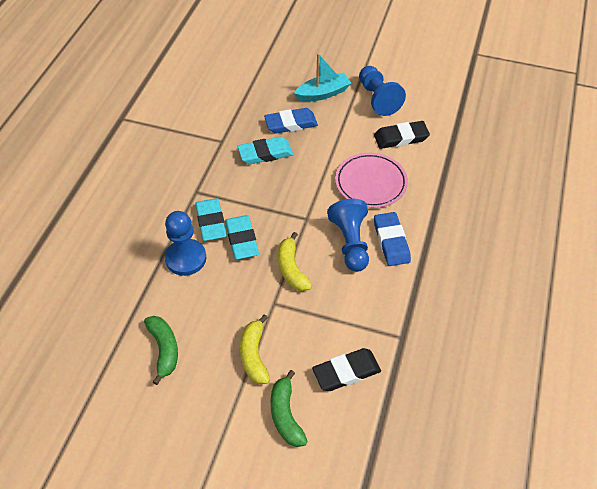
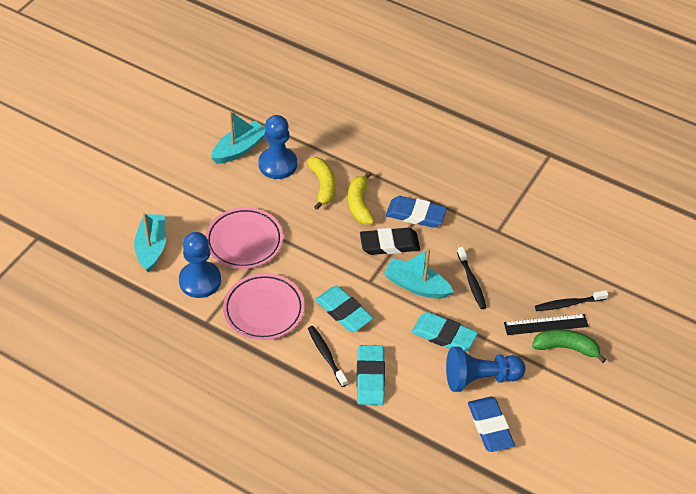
black eraser: 2 -> 1
black ruler: 0 -> 1
black toothbrush: 0 -> 3
green banana: 2 -> 1
pink plate: 1 -> 2
turquoise boat: 1 -> 3

